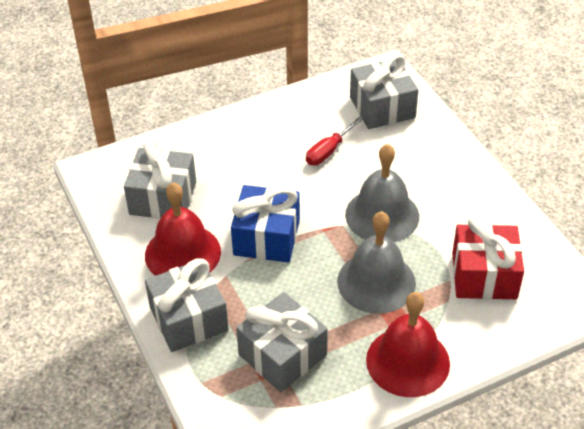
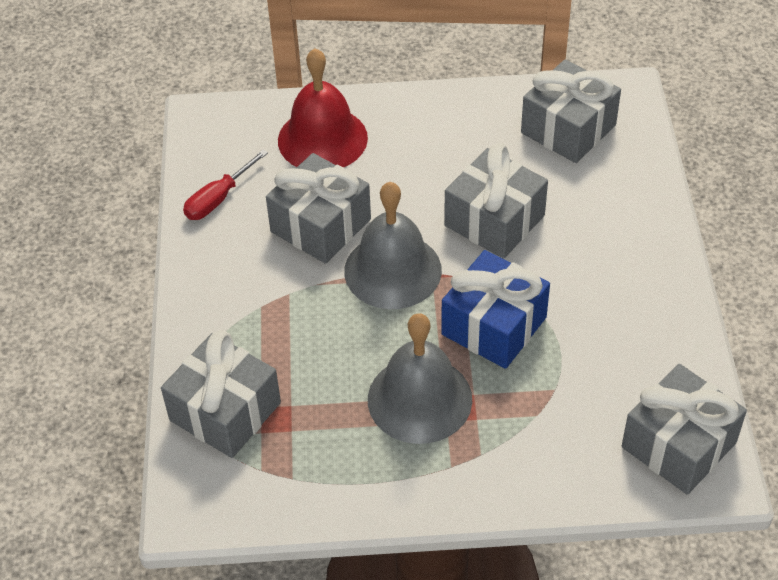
grey gift: 4 -> 5
red bell: 2 -> 1
red gift: 1 -> 0

